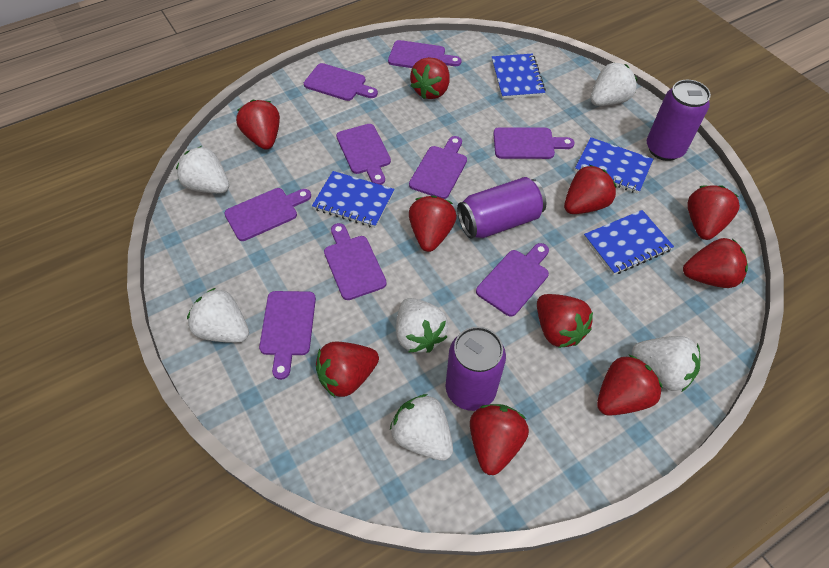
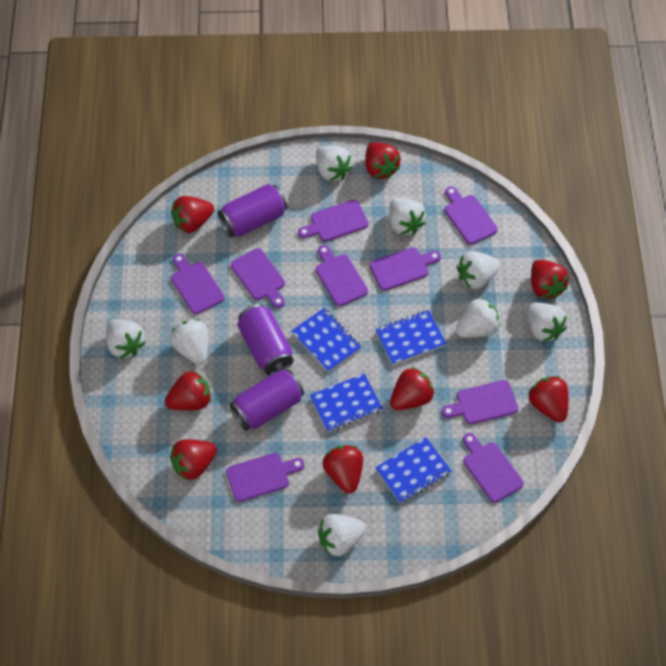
red strawberry: 10 -> 8
white strawberry: 6 -> 8

